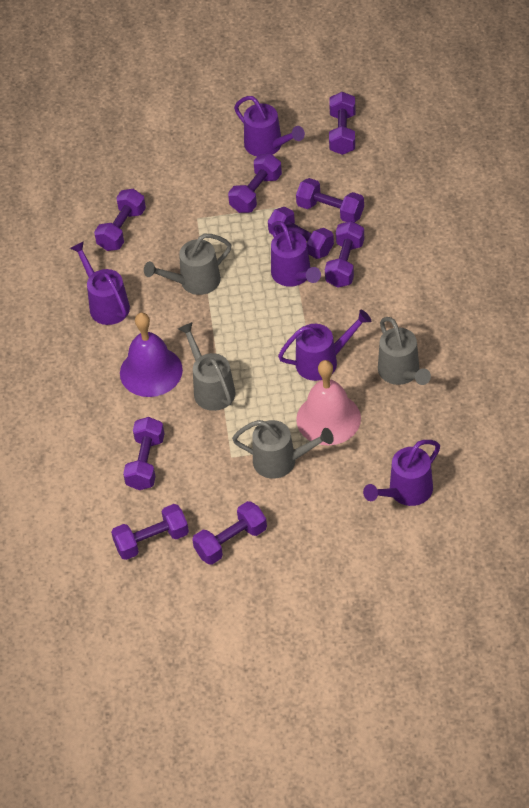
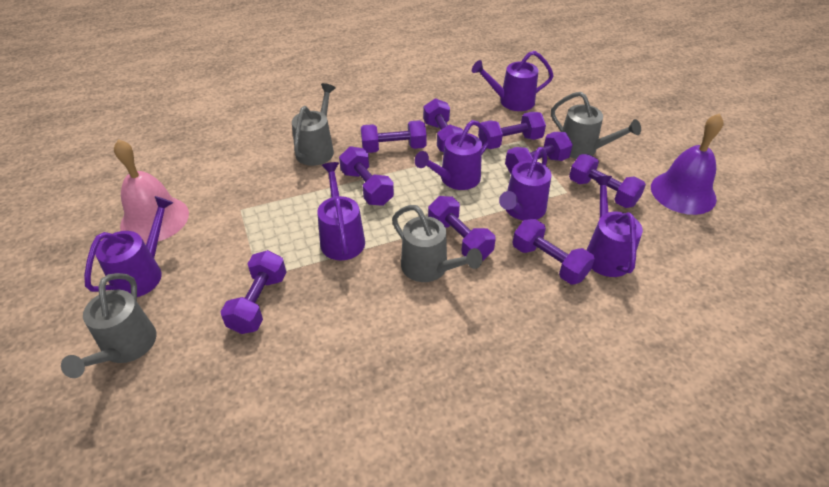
purple watering can: 5 -> 6

